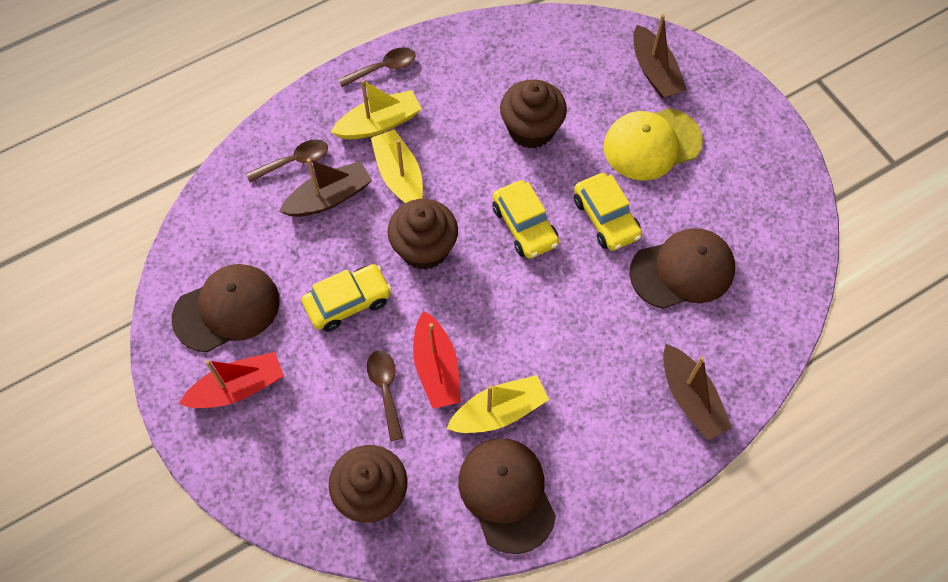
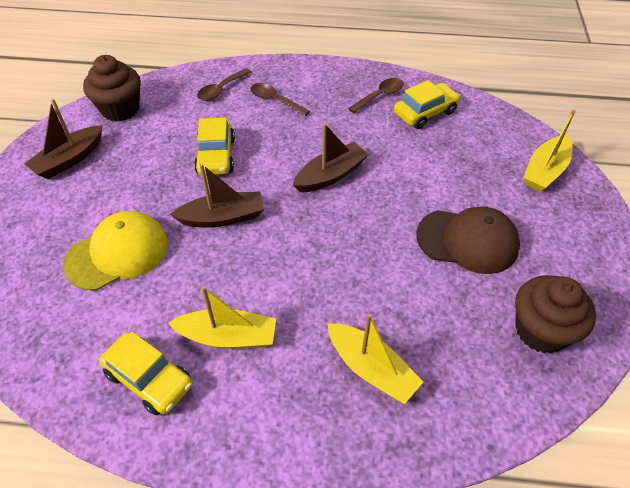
brown cap: 3 -> 1
brown cupcake: 3 -> 2
red boat: 2 -> 0

